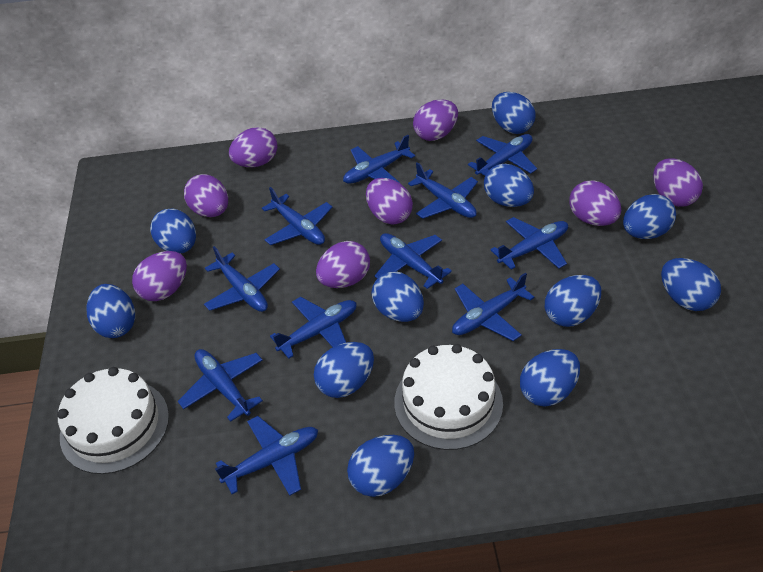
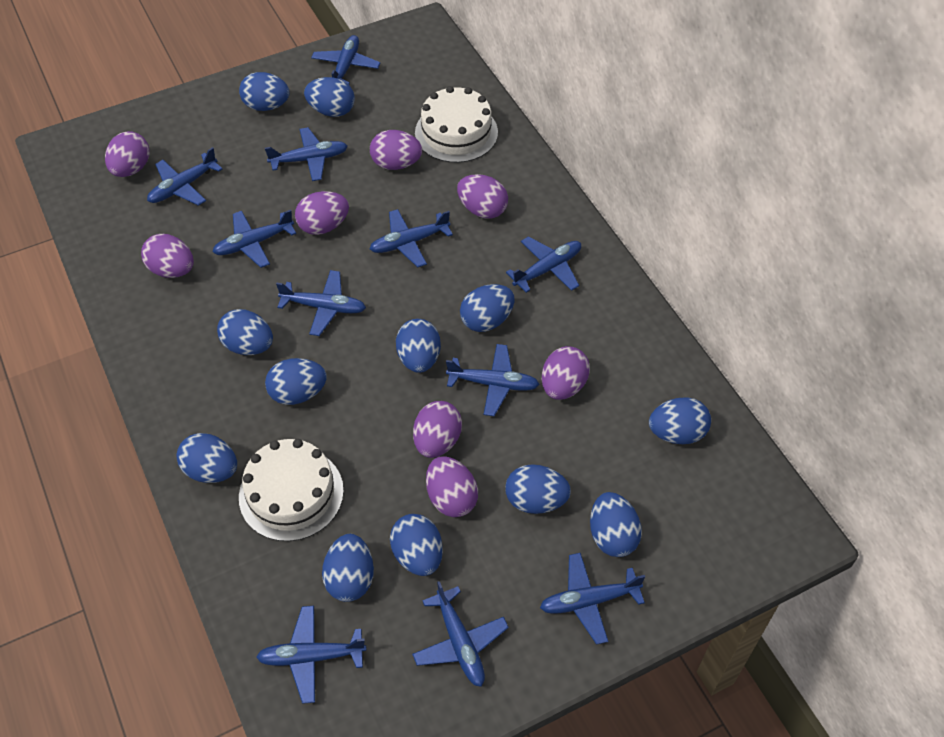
blue egg: 11 -> 12

